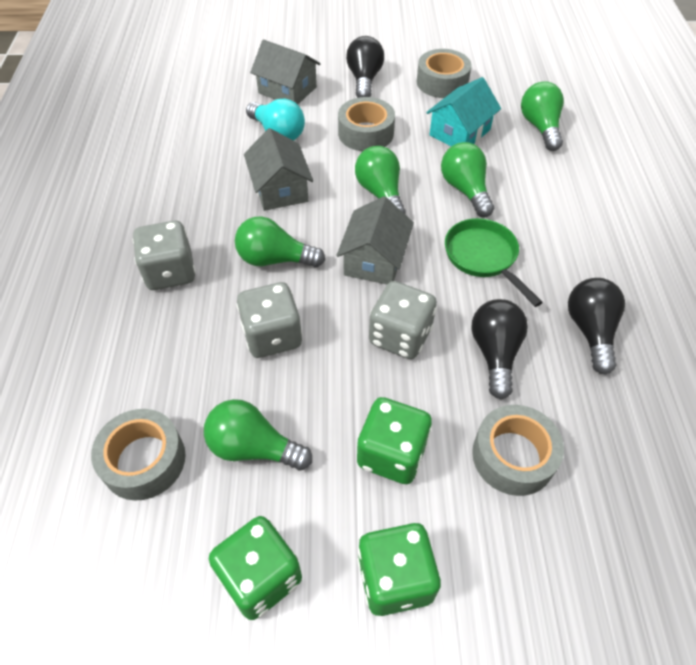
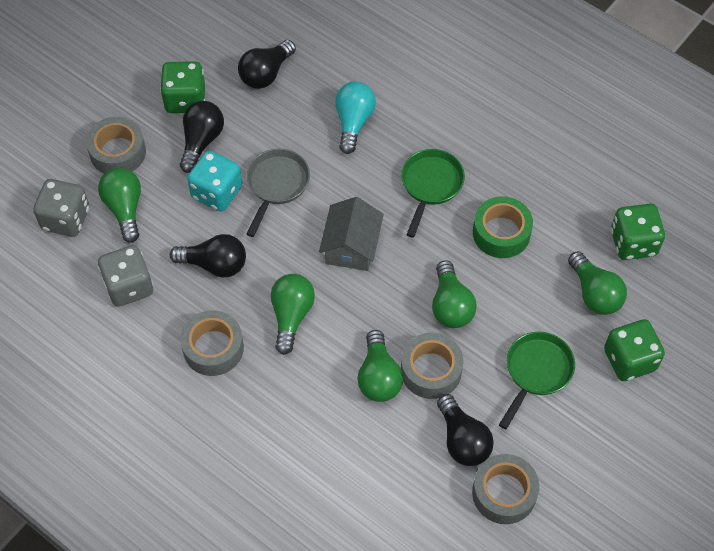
black light bulb: 3 -> 4
green pan: 1 -> 2
green tape: 0 -> 1
grey dice: 3 -> 2
grey house: 3 -> 1
grey pan: 0 -> 1
turquoise dice: 0 -> 1
turquoise house: 1 -> 0

